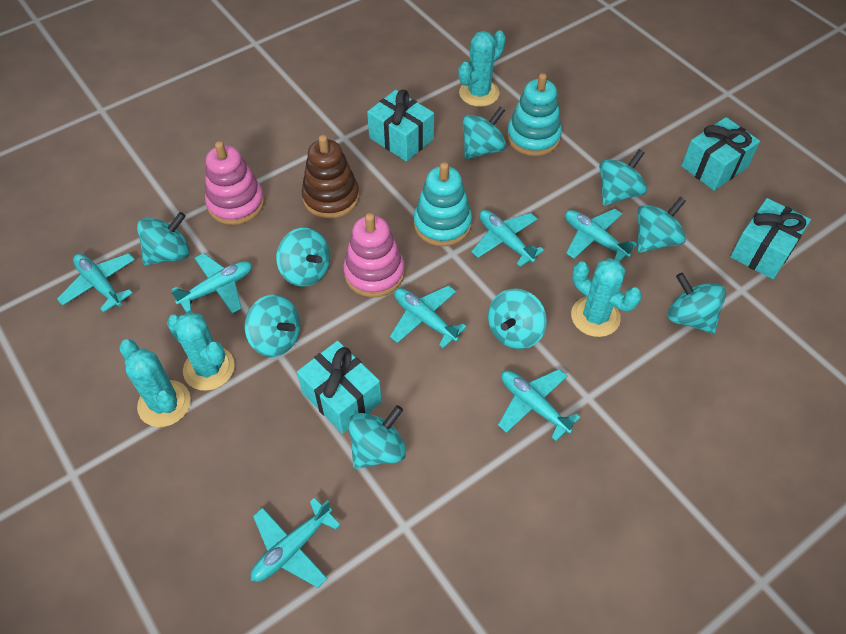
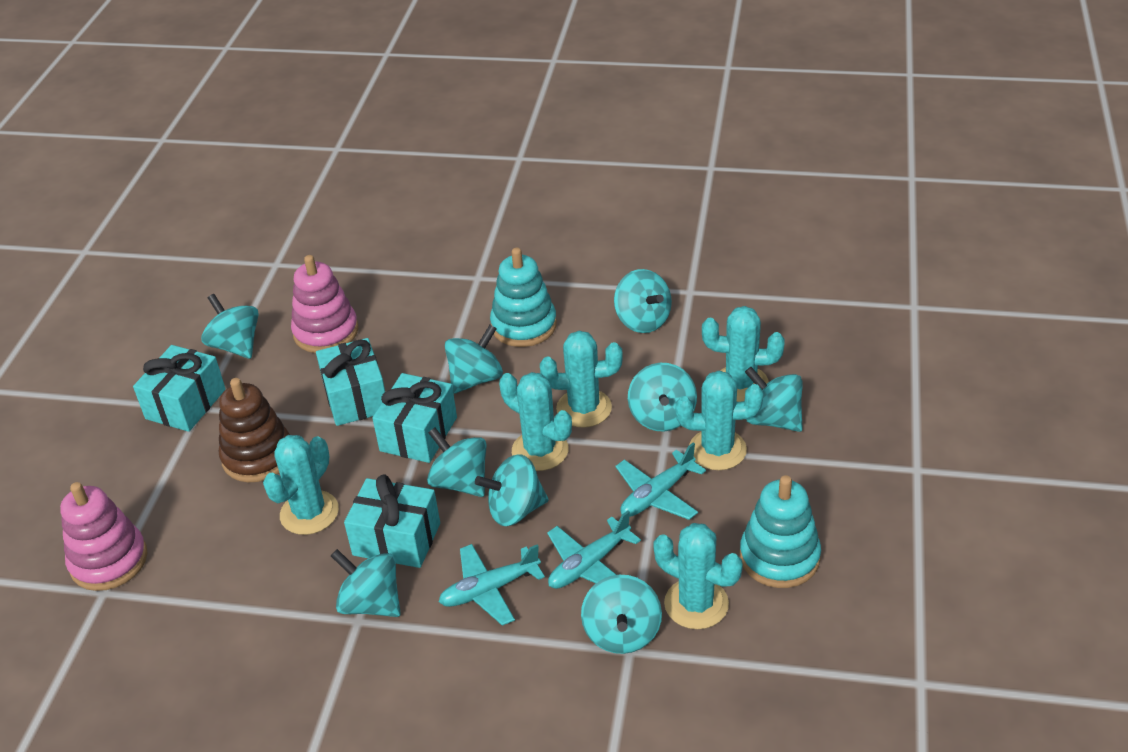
turquoise cactus: 4 -> 6
turquoise plane: 7 -> 3

